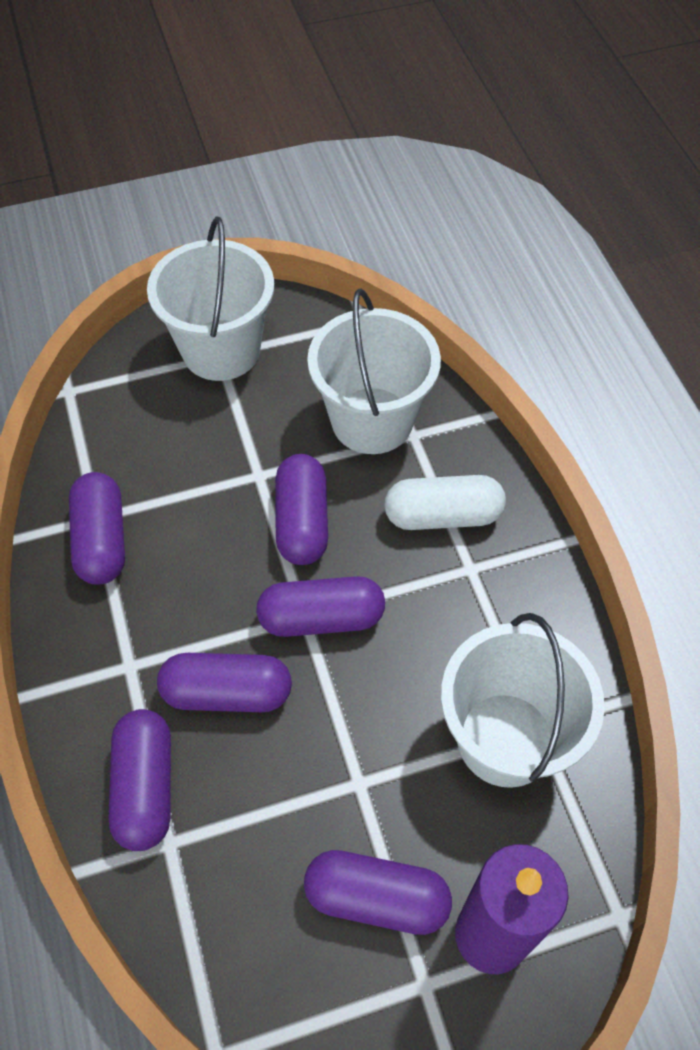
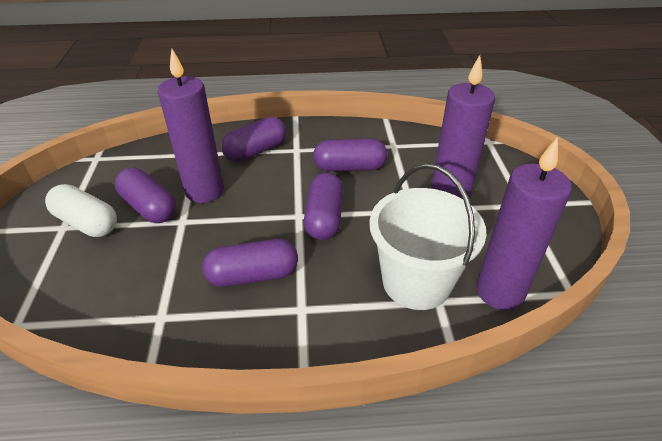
purple candle: 1 -> 3
purple capsule: 6 -> 5
white bucket: 3 -> 1

